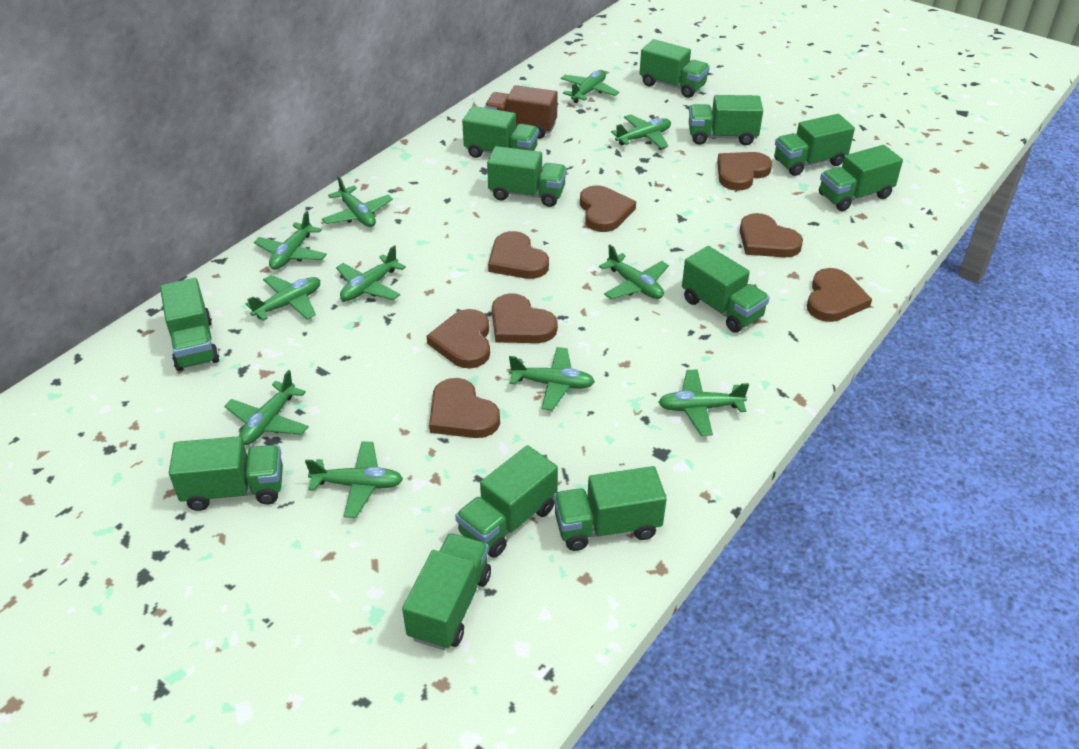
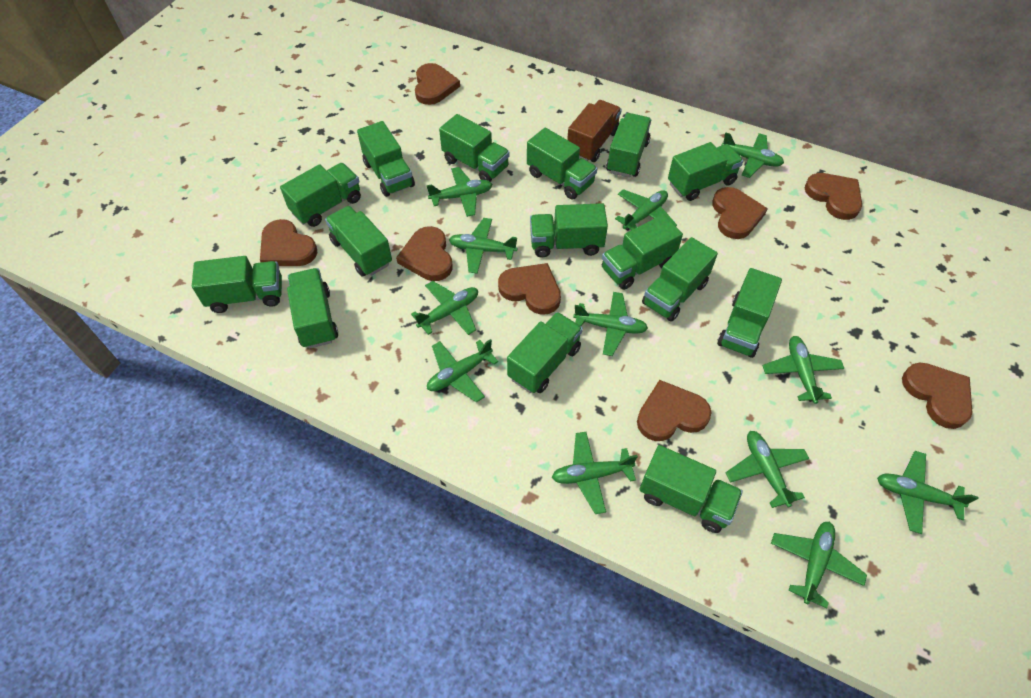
green plane: 11 -> 12
green truck: 12 -> 15

